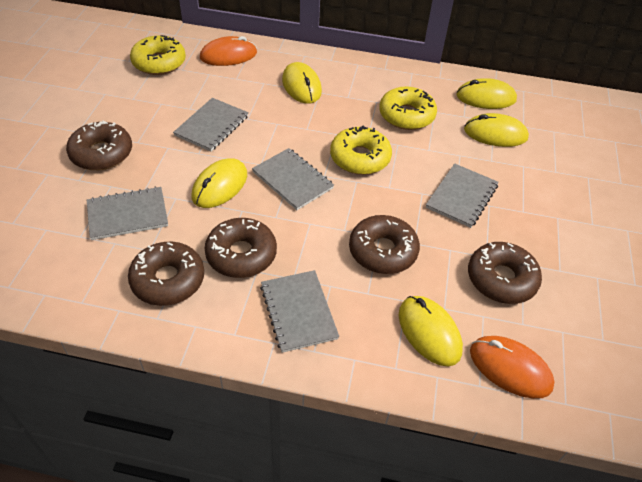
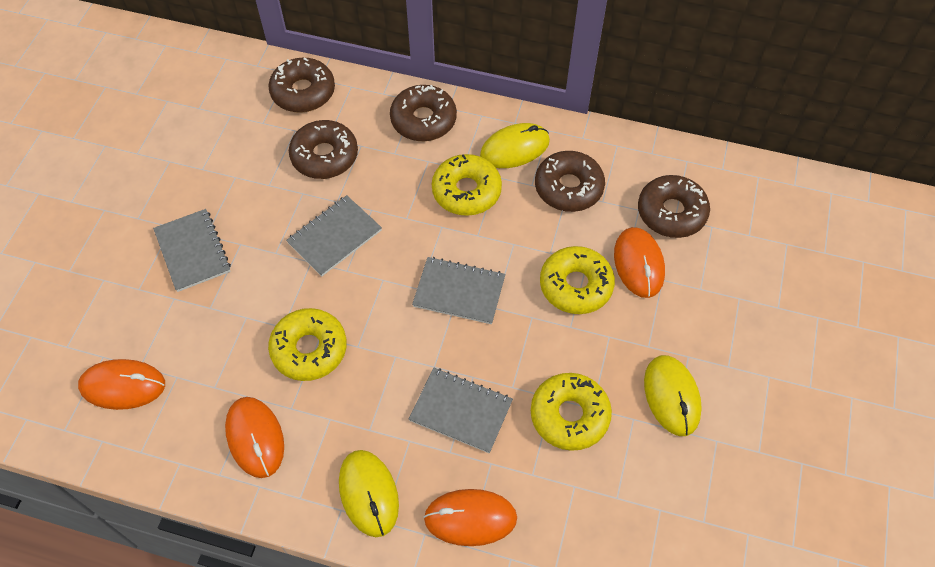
grey notebook: 5 -> 4
orange mouse: 2 -> 4
yellow donut: 3 -> 4
yellow mouse: 5 -> 3

